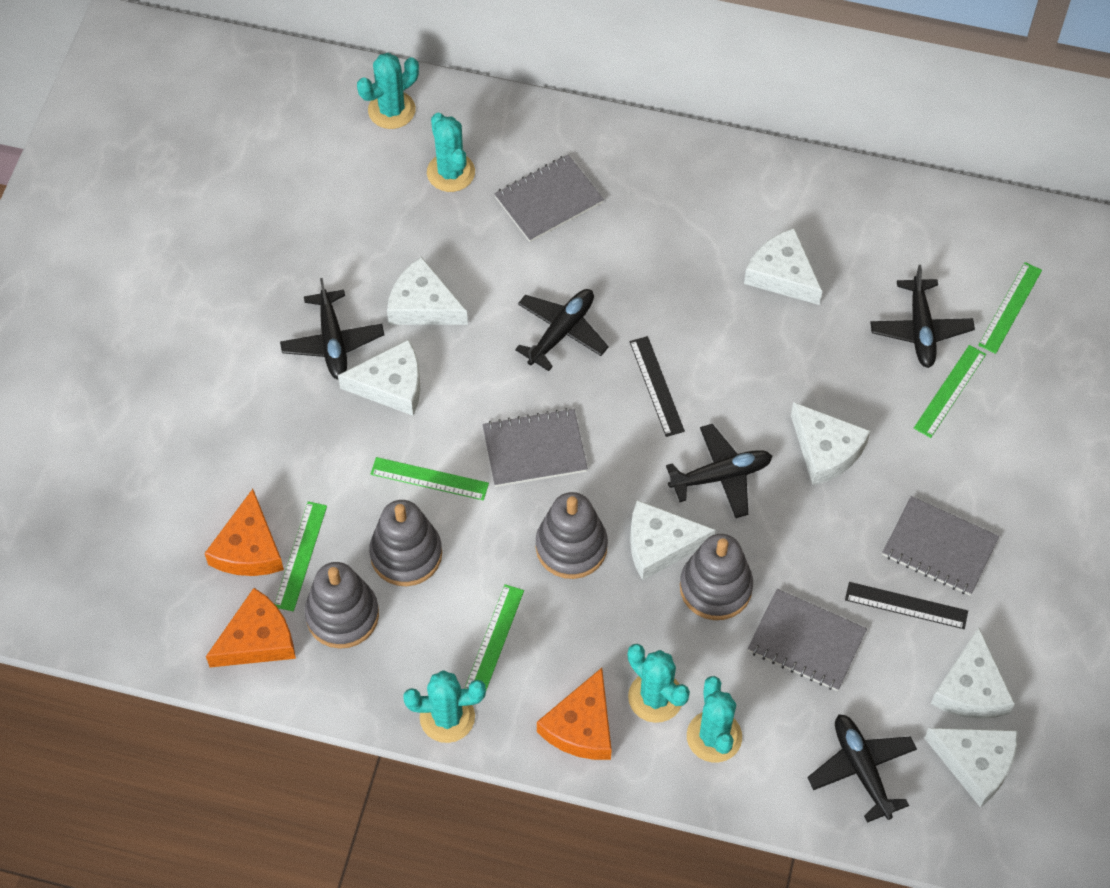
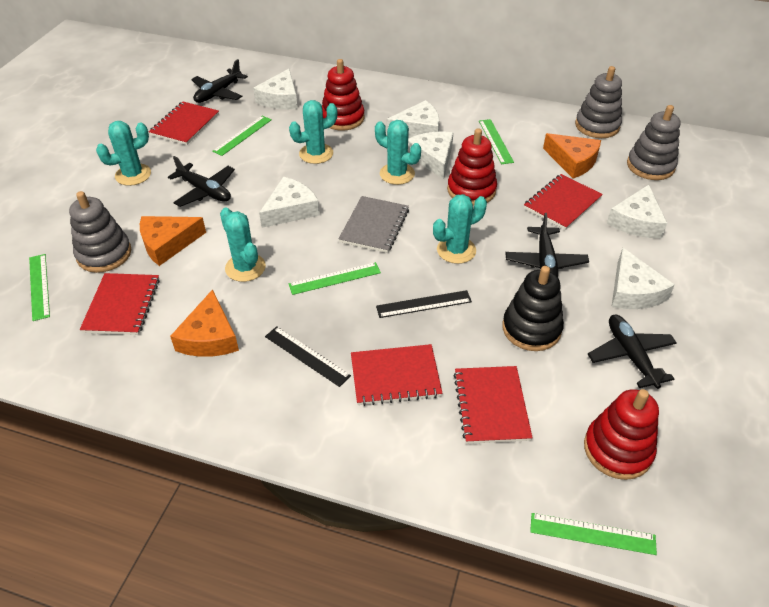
black plane: 5 -> 4
black stacking toy: 0 -> 1
grey notebook: 4 -> 1
grey stacking toy: 4 -> 3
red notebook: 0 -> 5
red stacking toy: 0 -> 3
white cheese: 7 -> 6

